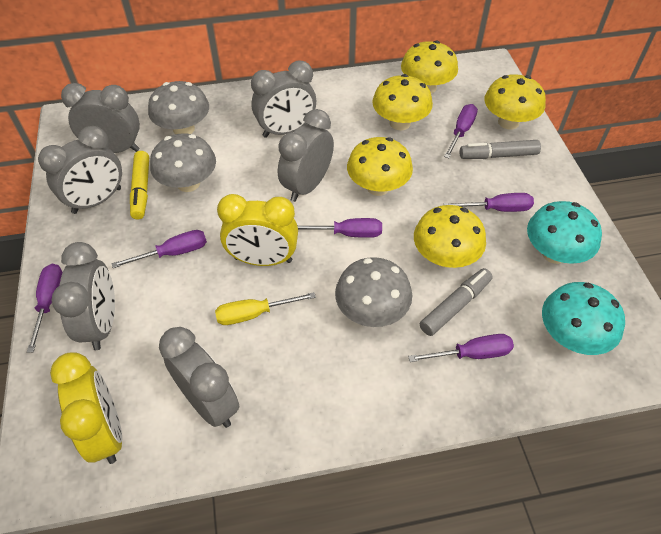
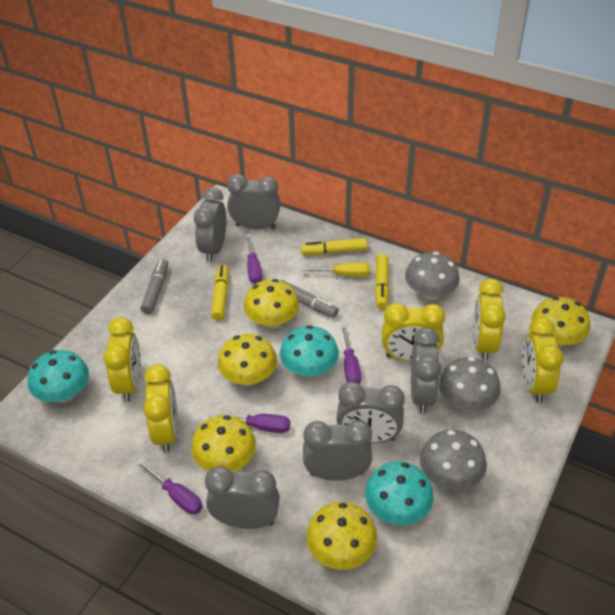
purple screwdriver: 6 -> 4
turquoise mushroom: 2 -> 3
yellow clock: 2 -> 5
yellow marker: 1 -> 3

